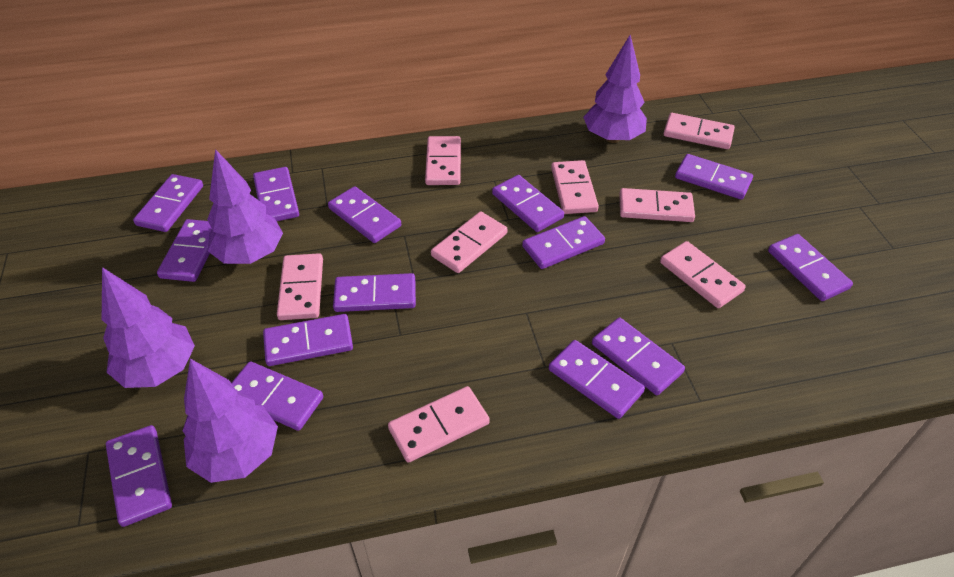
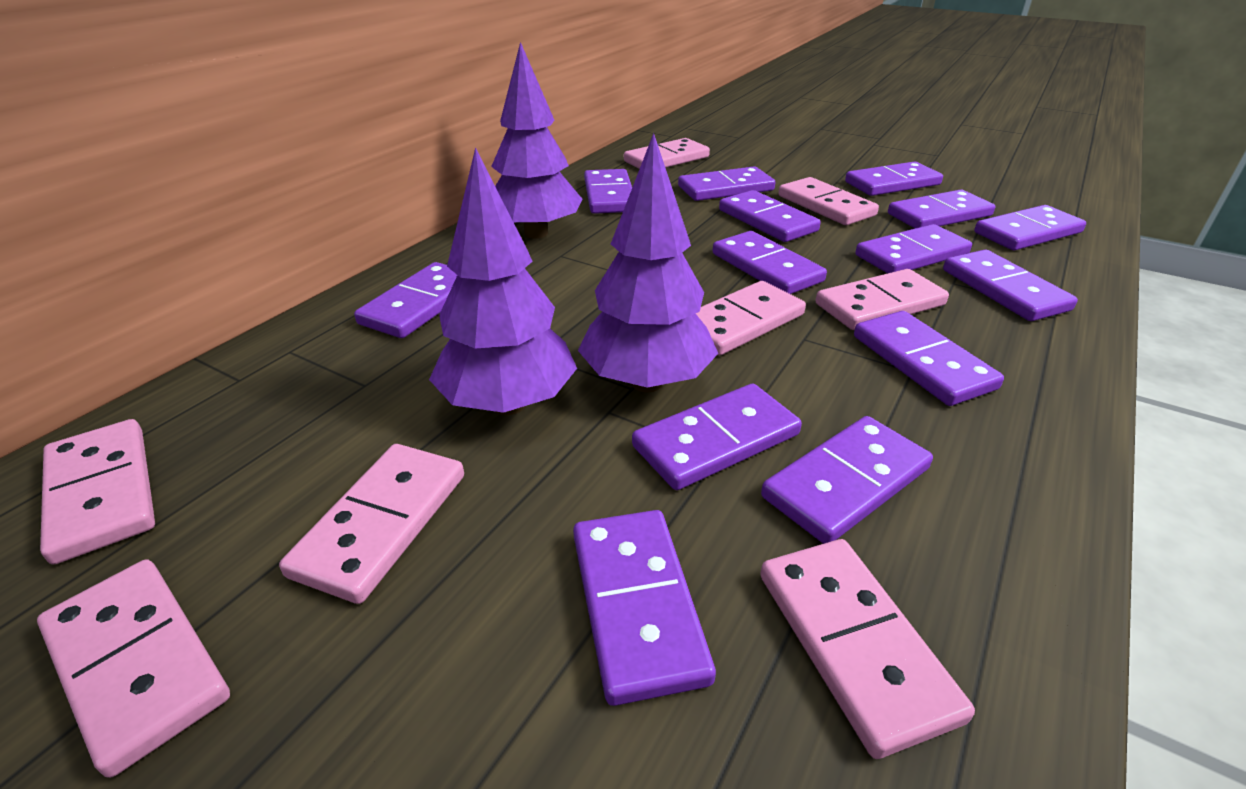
purple tree: 4 -> 3

